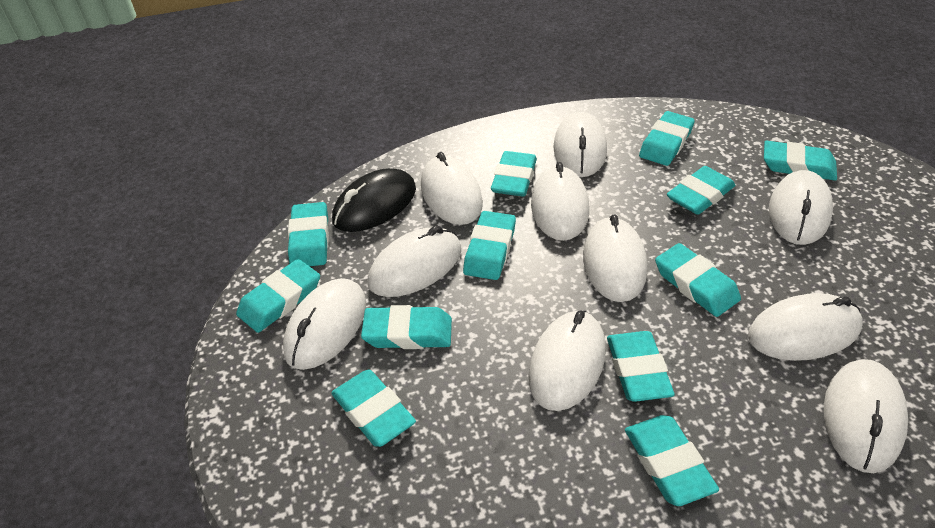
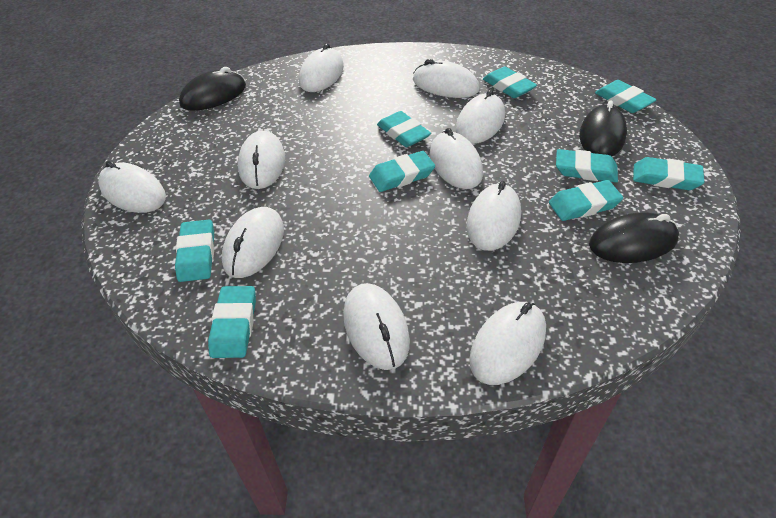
black mouse: 1 -> 3
turquoise eraser: 12 -> 9

